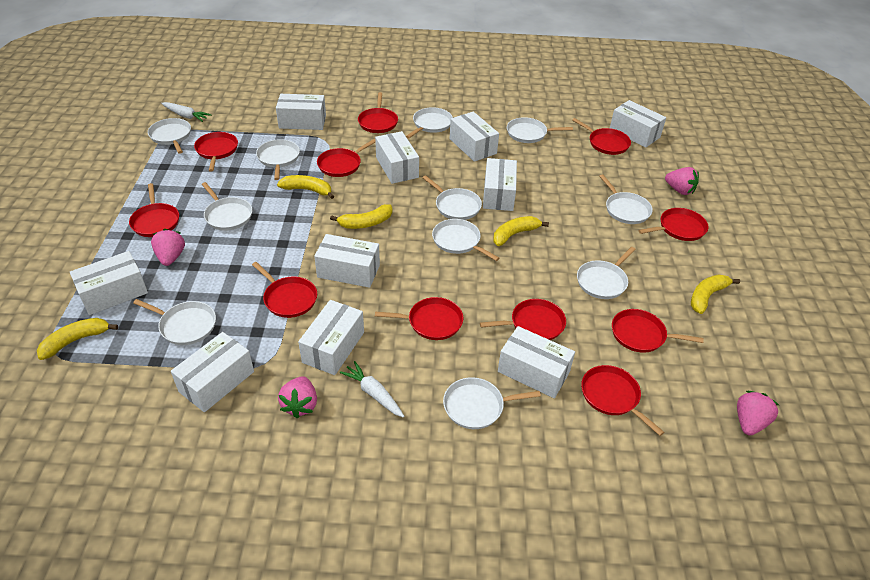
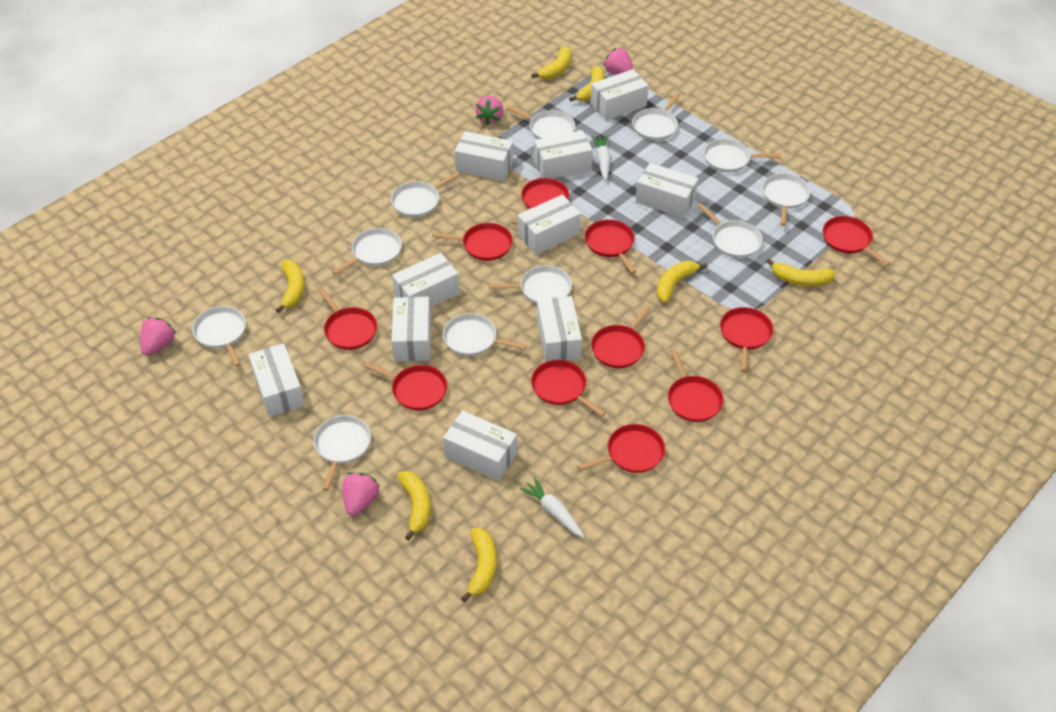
yellow banana: 5 -> 7

